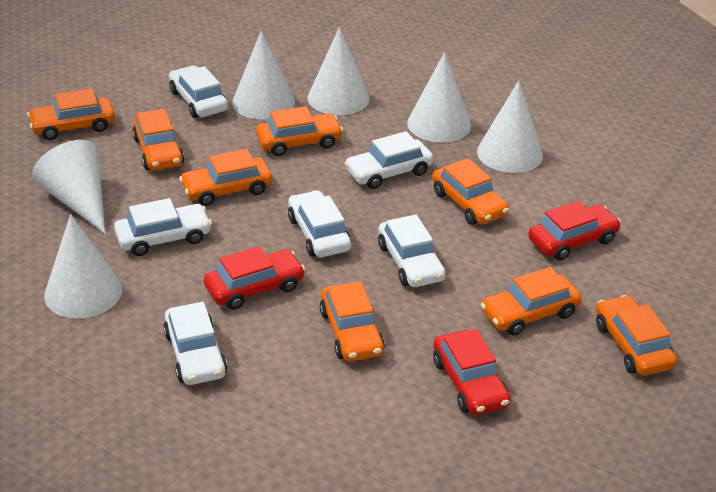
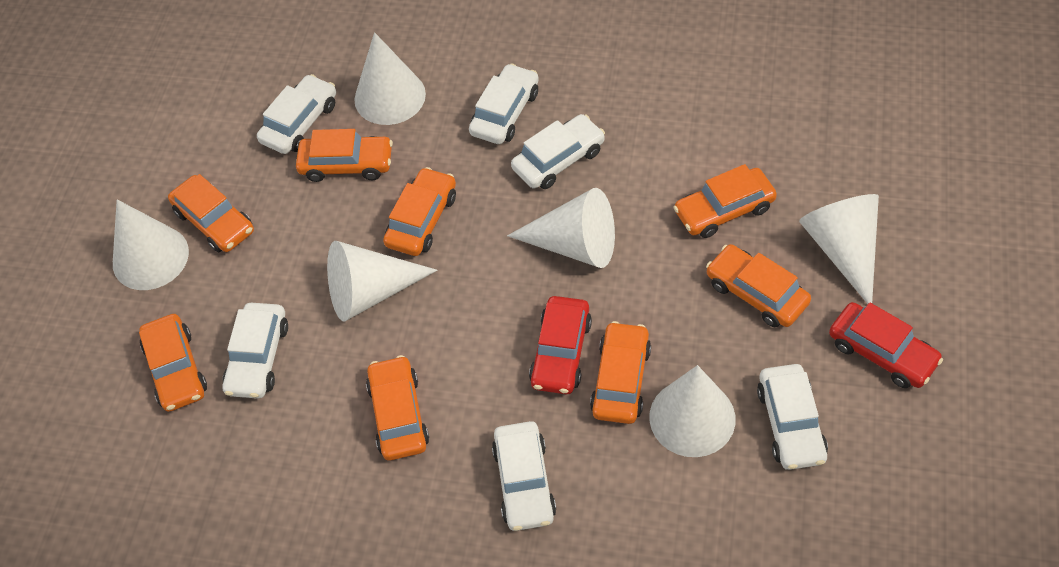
red car: 3 -> 2

